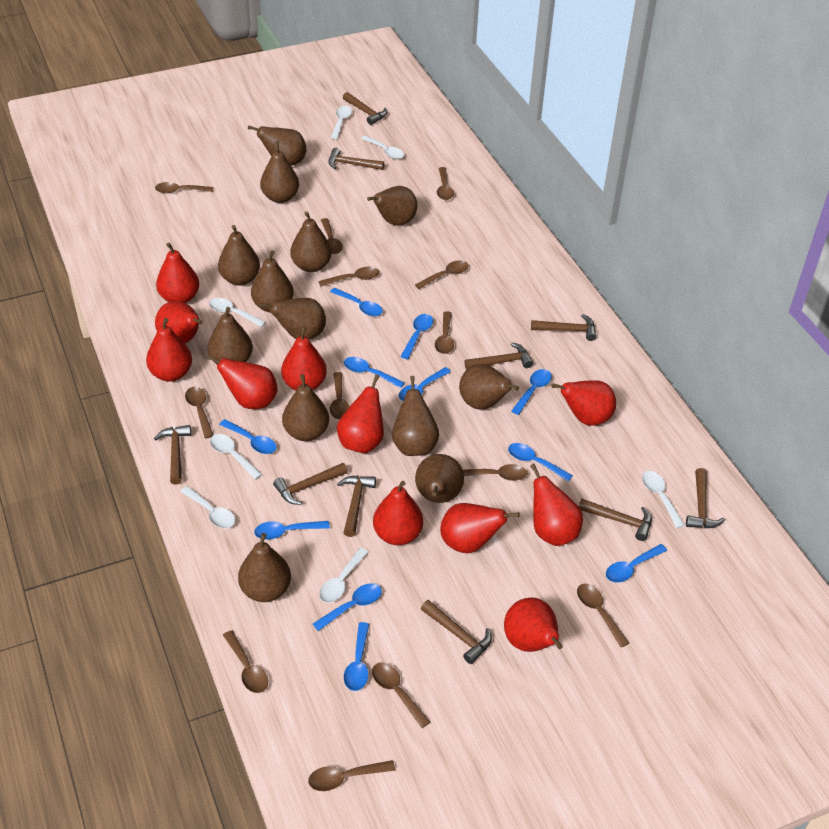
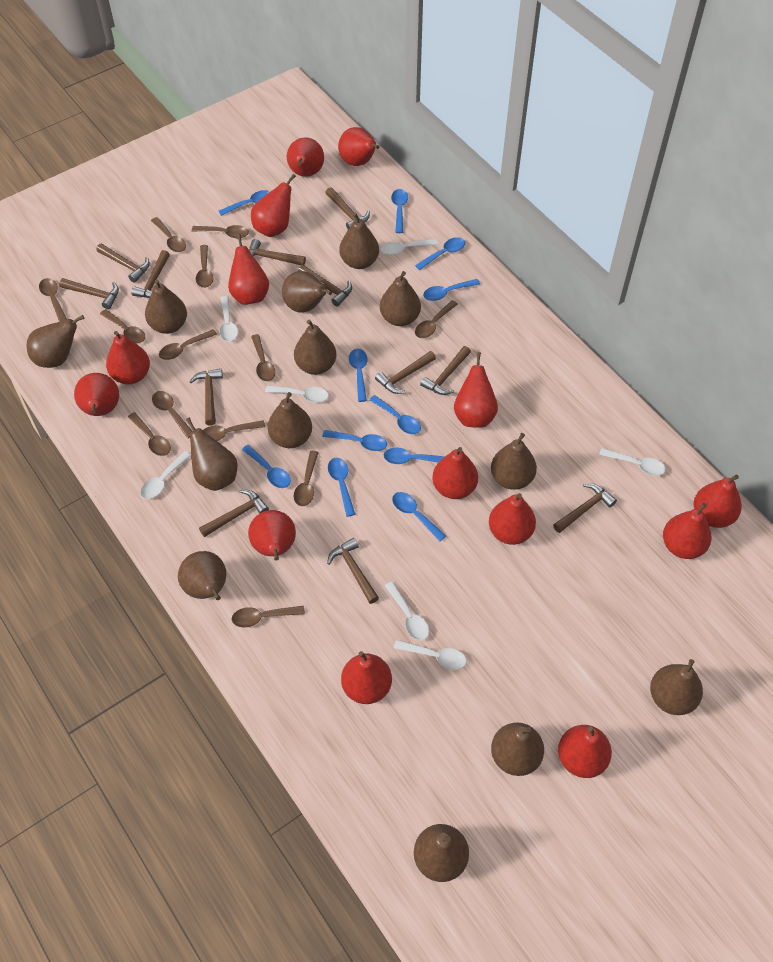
brown hammer: 10 -> 12
red pear: 11 -> 14

